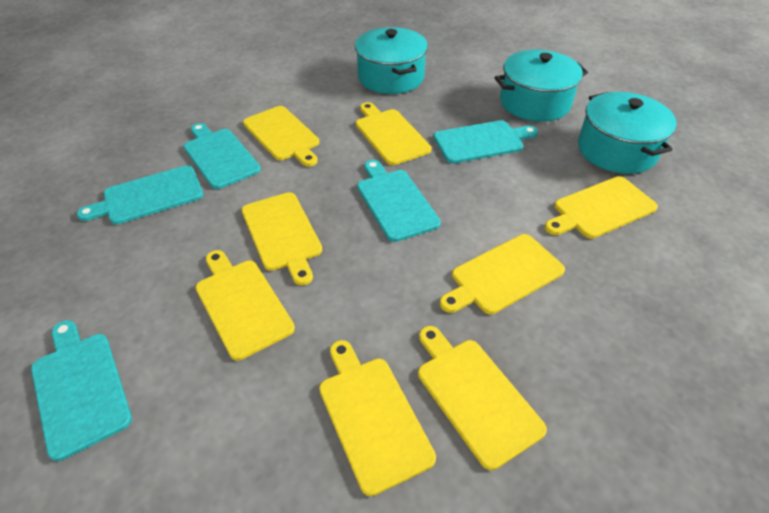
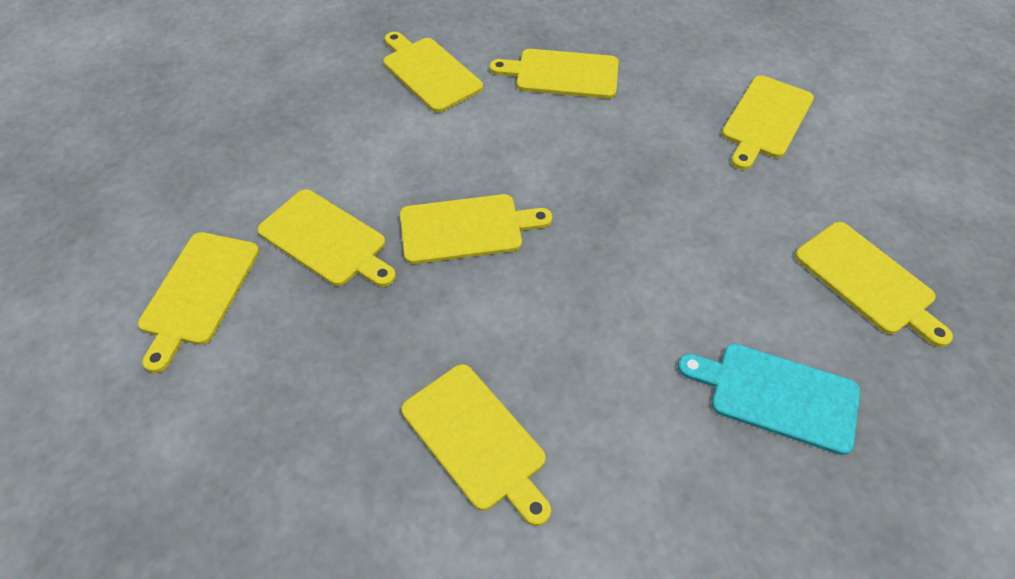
turquoise cutting board: 5 -> 1
turquoise pot: 3 -> 0

